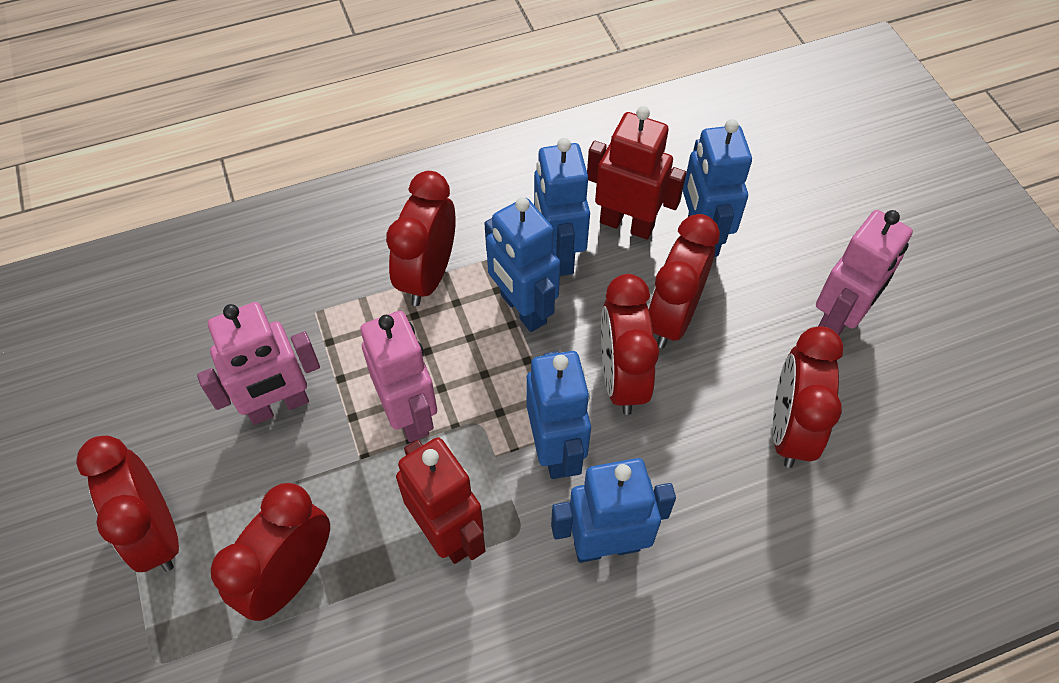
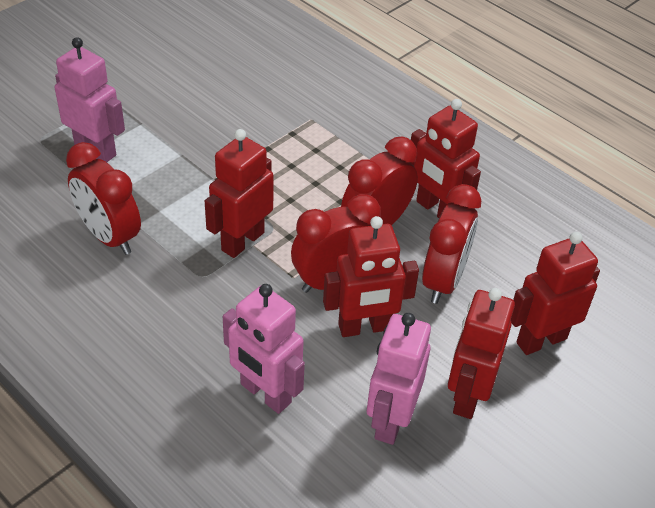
blue robot: 5 -> 0
red clock: 6 -> 4
red robot: 2 -> 5

